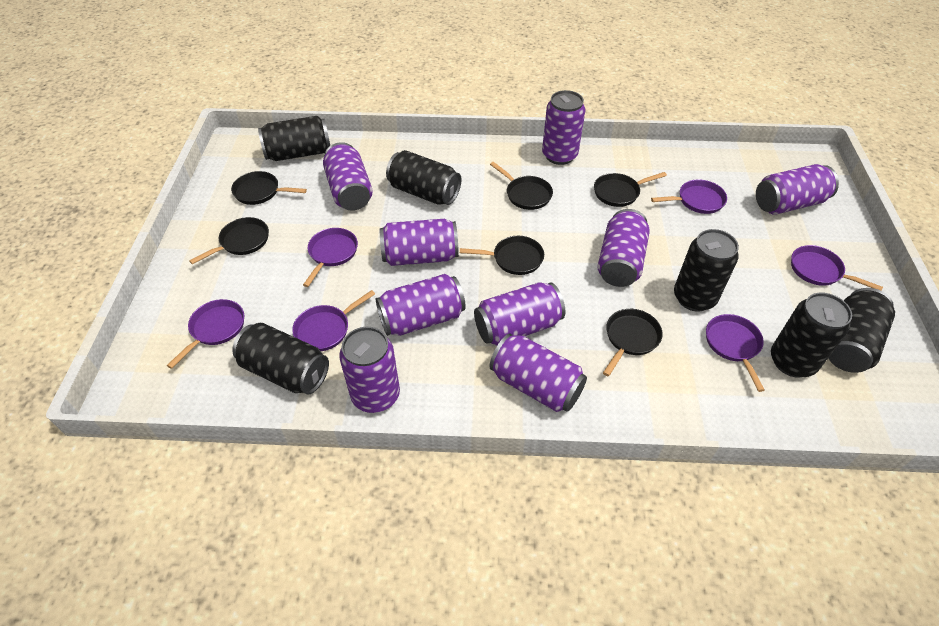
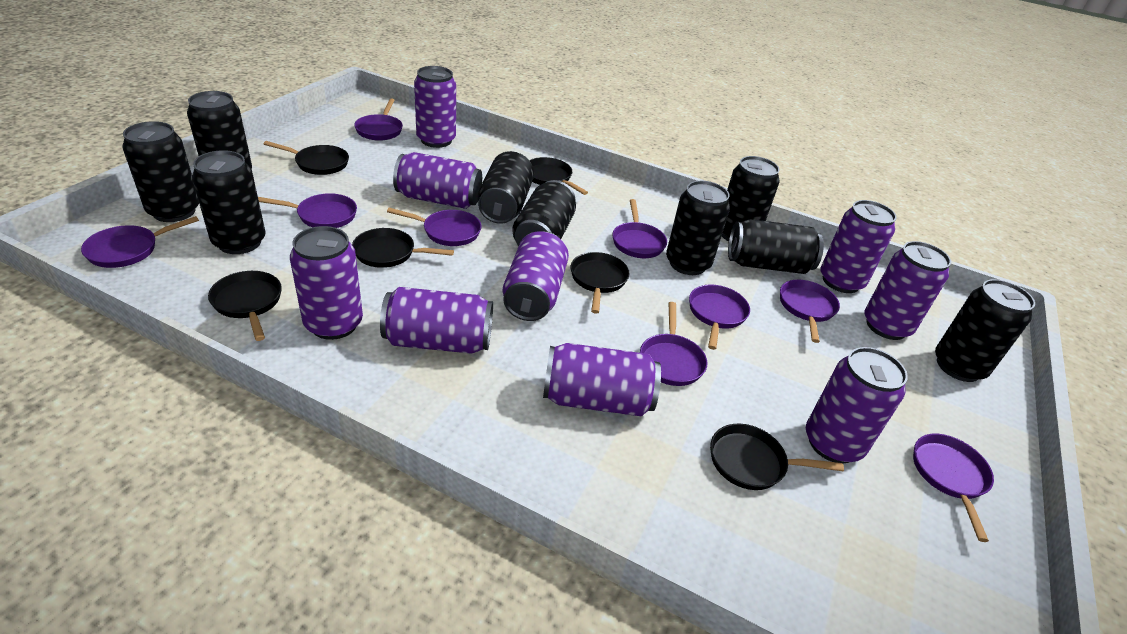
black can: 6 -> 9
purple pan: 6 -> 9

